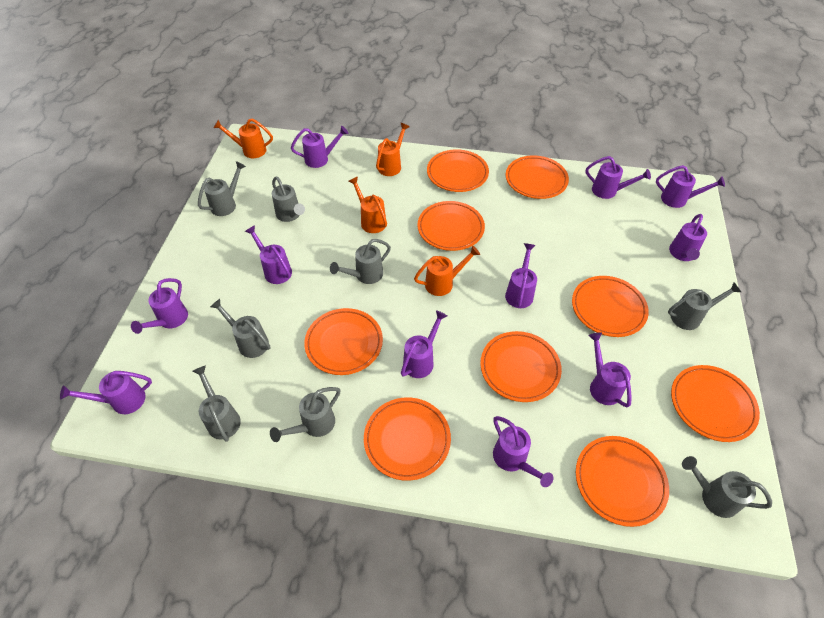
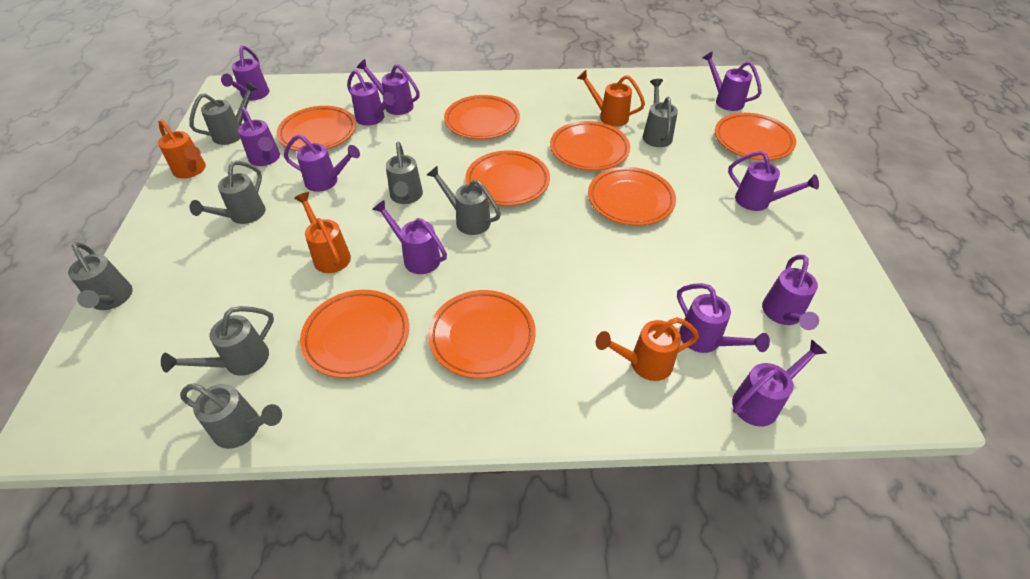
orange plate: 9 -> 8

